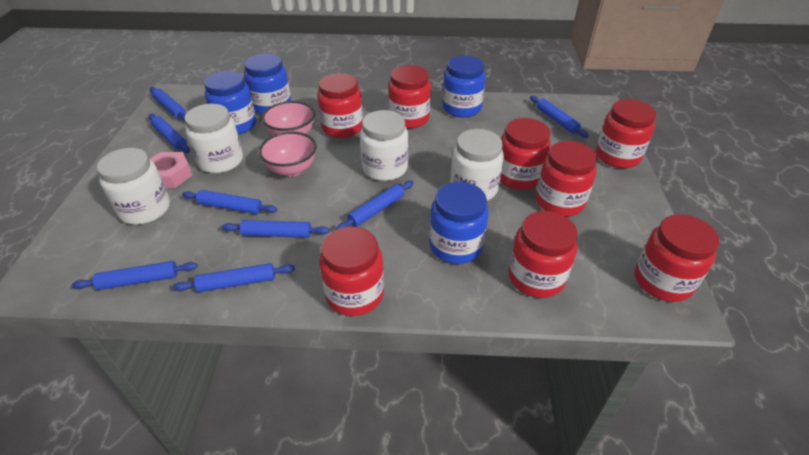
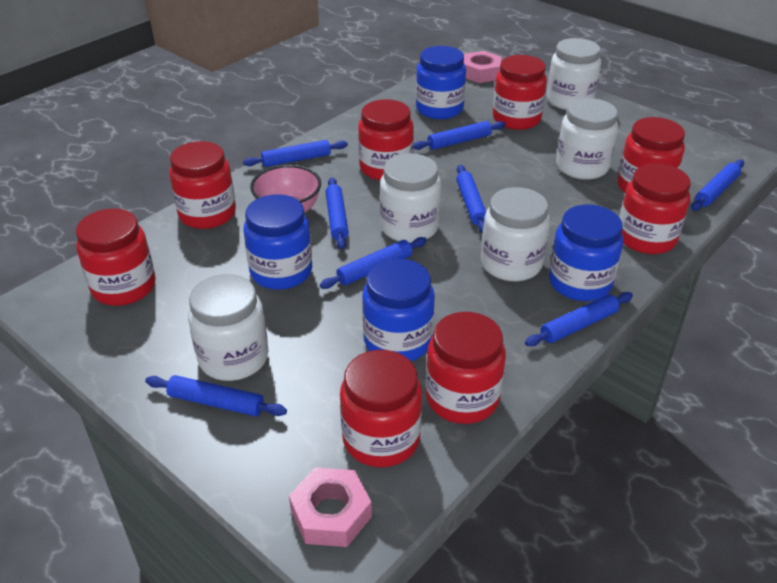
pink bowl: 2 -> 1
pink nut: 1 -> 2
white jar: 4 -> 5

